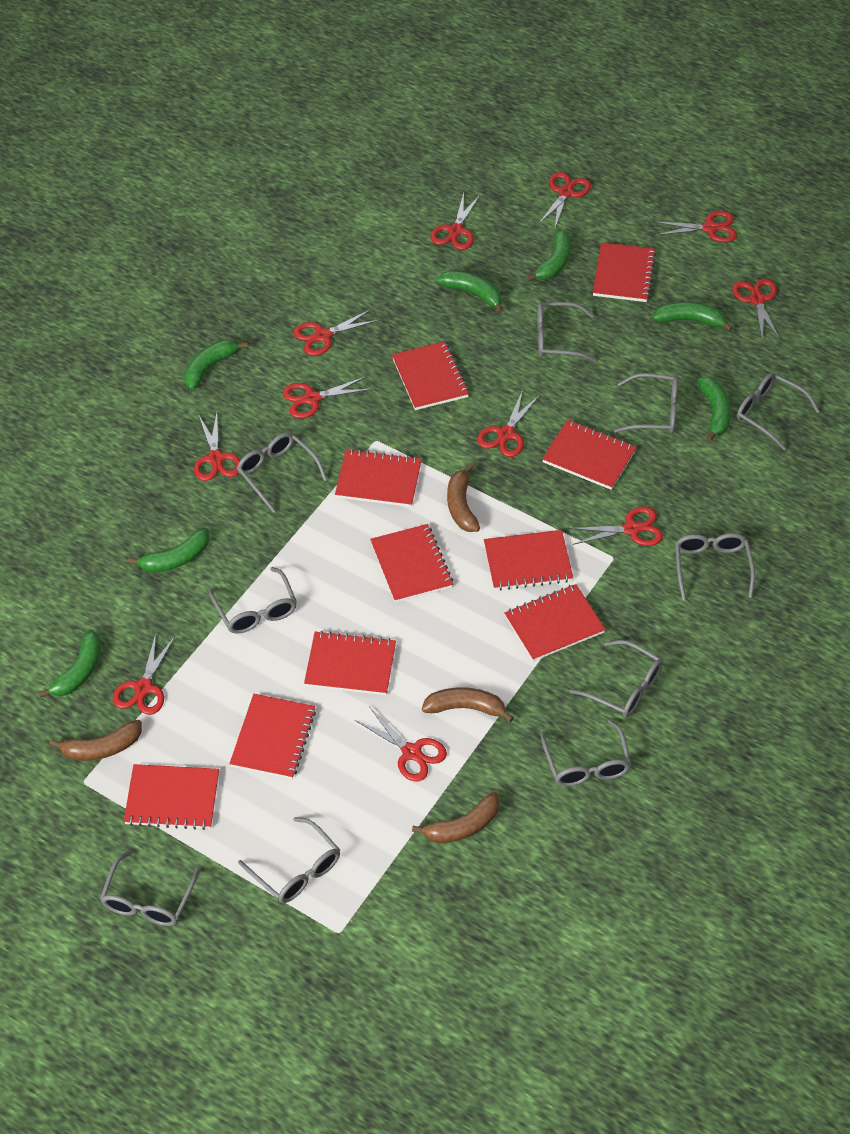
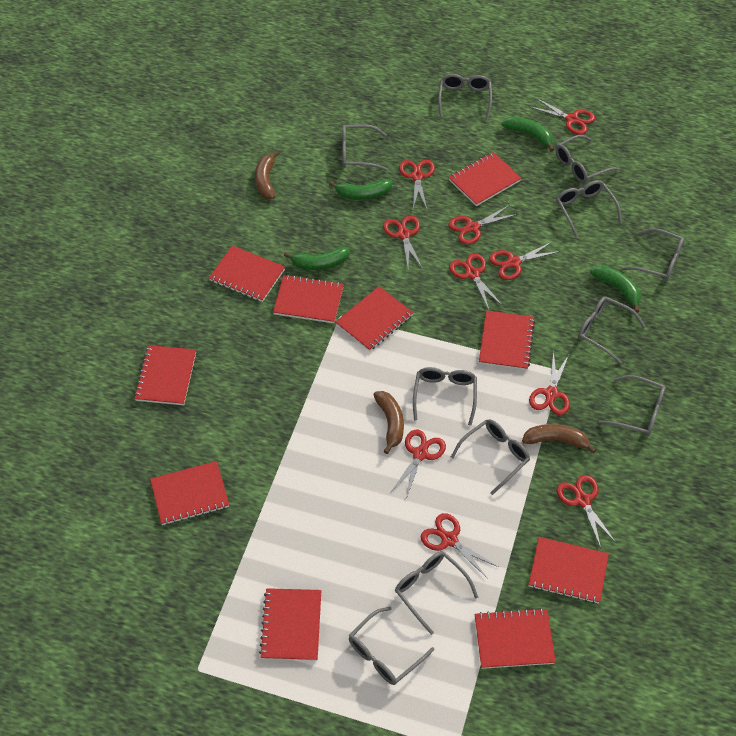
brown banana: 4 -> 3
green banana: 7 -> 4
grey glasses: 10 -> 11
red scissors: 11 -> 10

